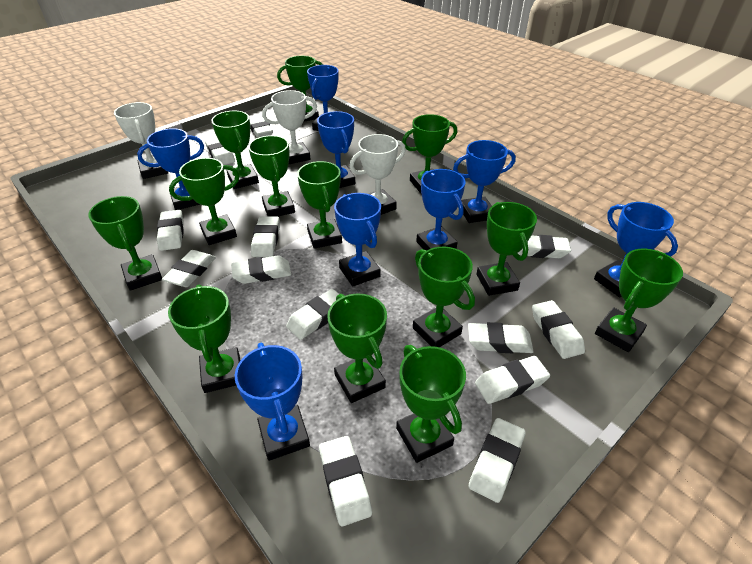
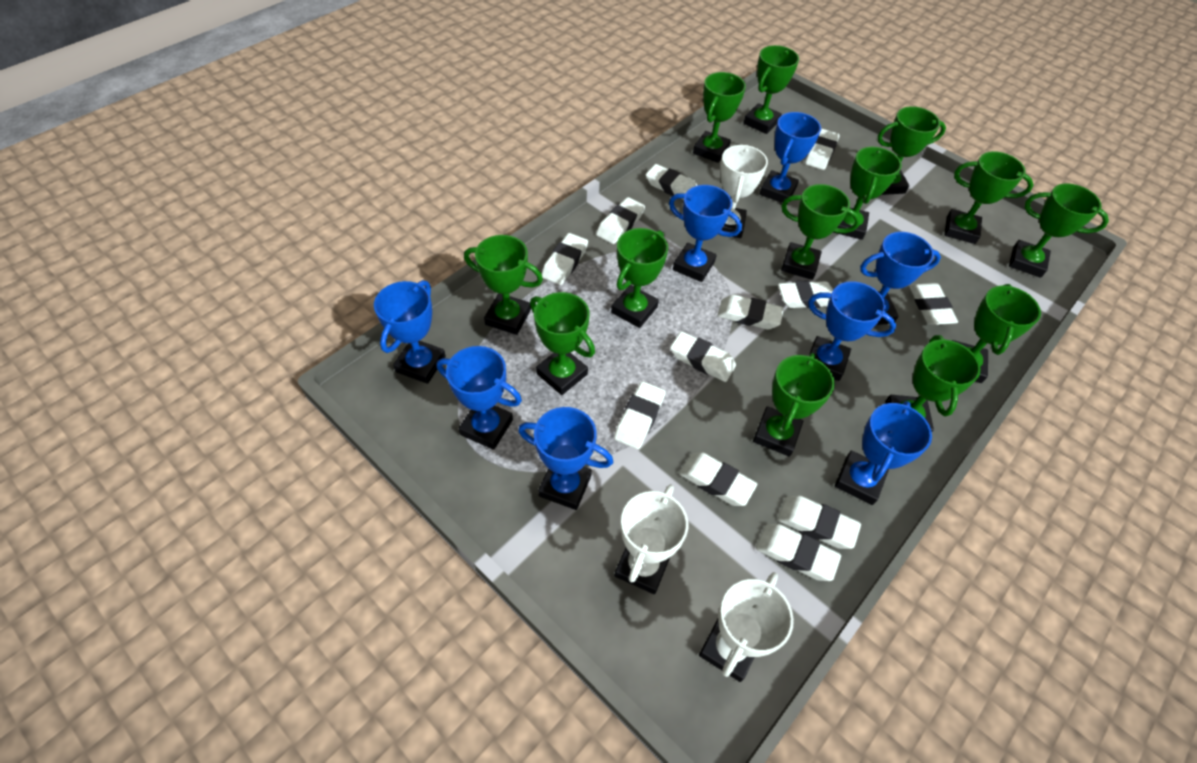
white eraser: 13 -> 12

